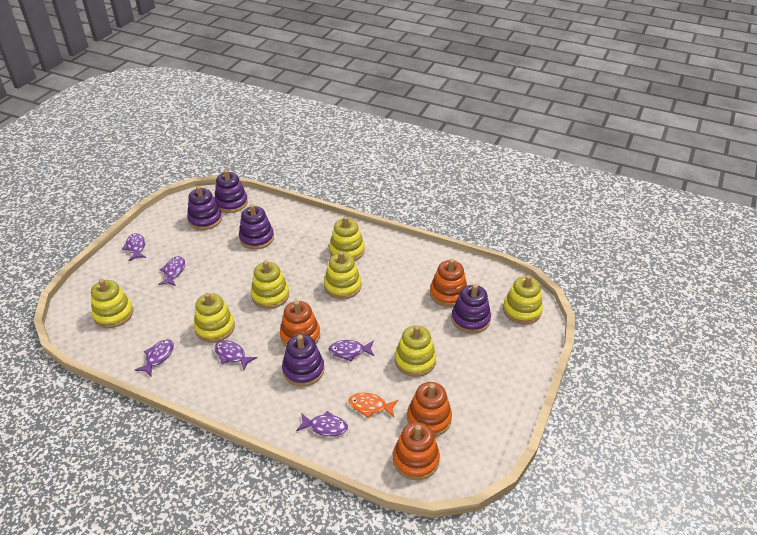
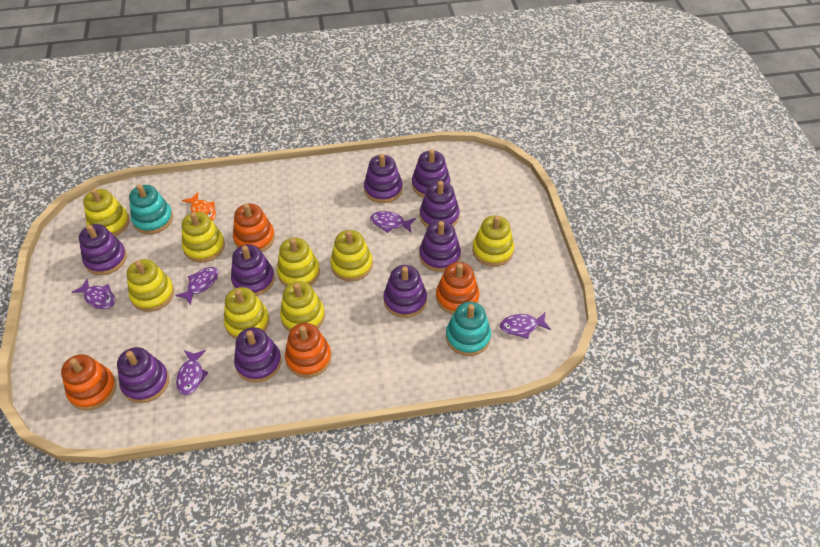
purple fish: 6 -> 5
purple stacking toy: 5 -> 9
turquoise stacking toy: 0 -> 2
yellow stacking toy: 7 -> 8

